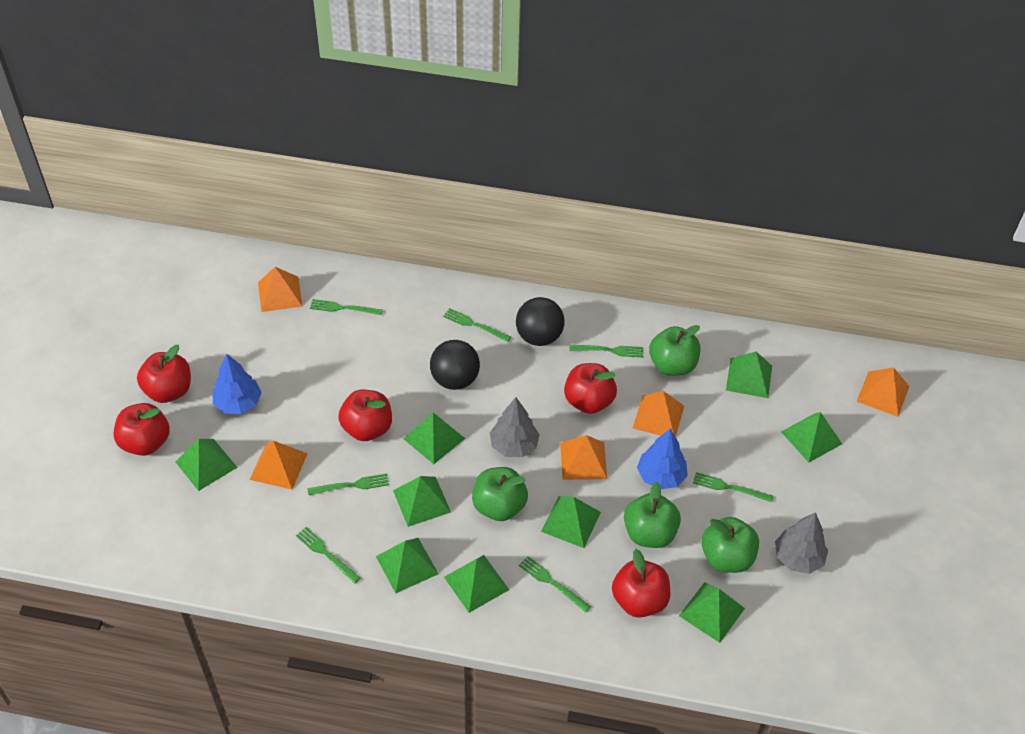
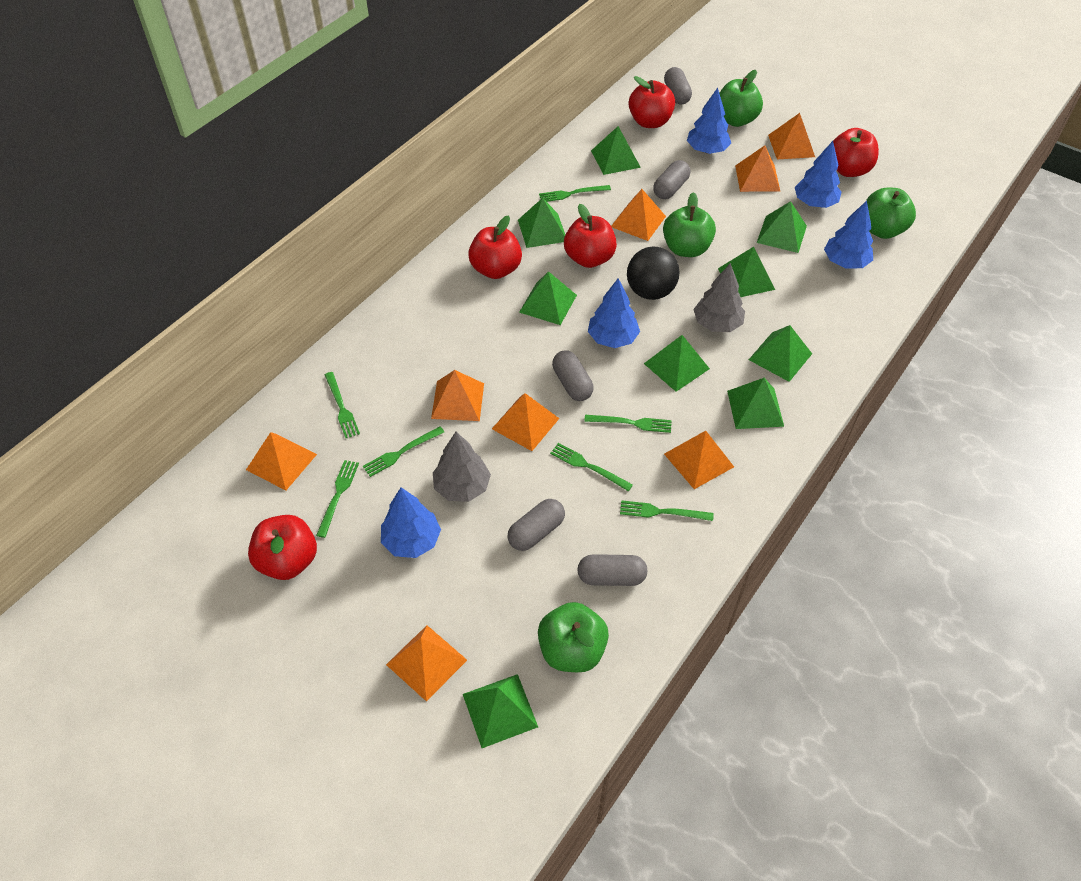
black ball: 2 -> 1
blue tree: 2 -> 5
grey capsule: 0 -> 5
orange pyramid: 5 -> 8

